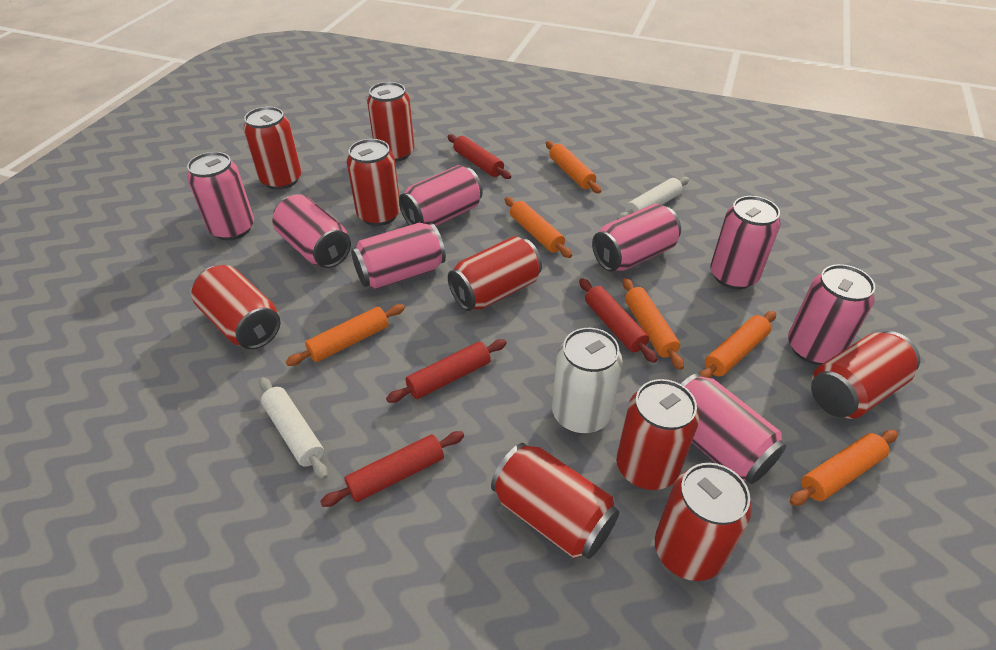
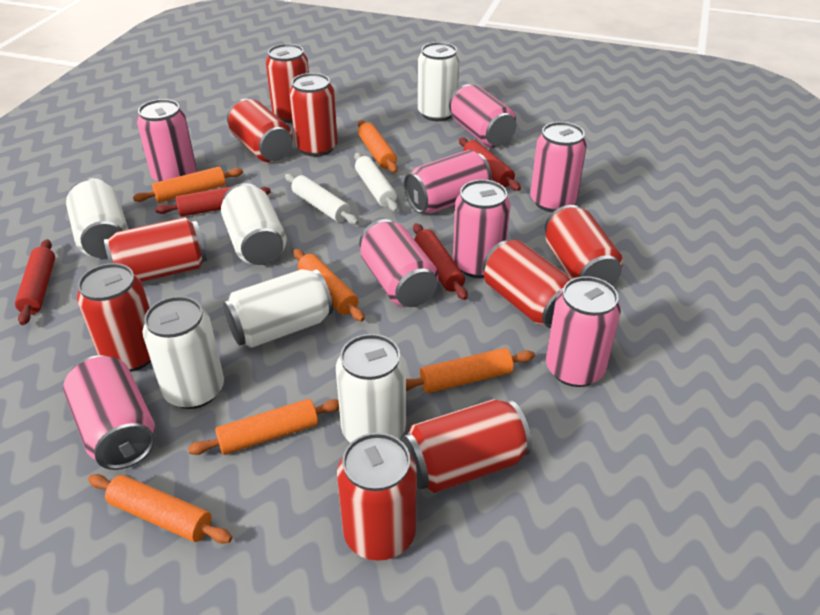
white can: 1 -> 6

